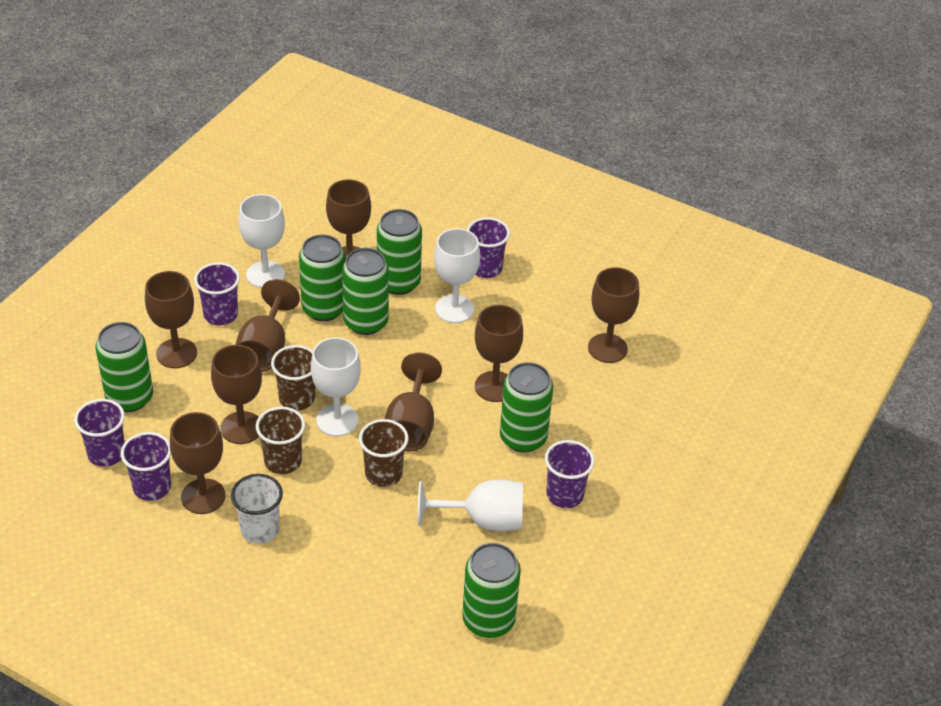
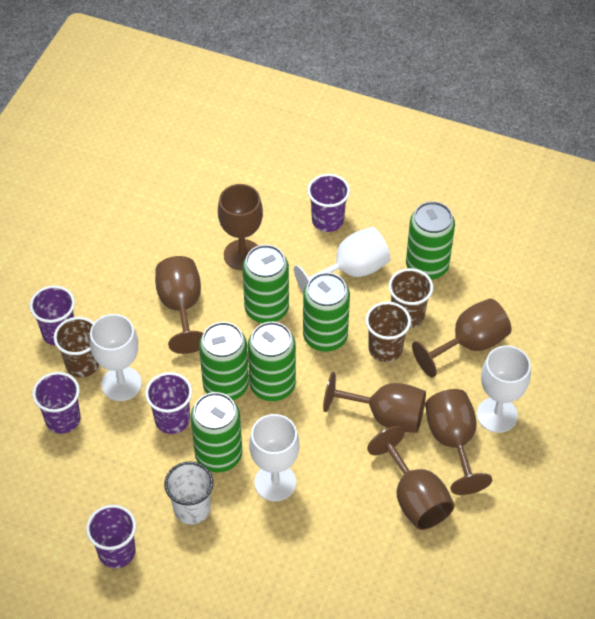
brown goblet: 8 -> 6

